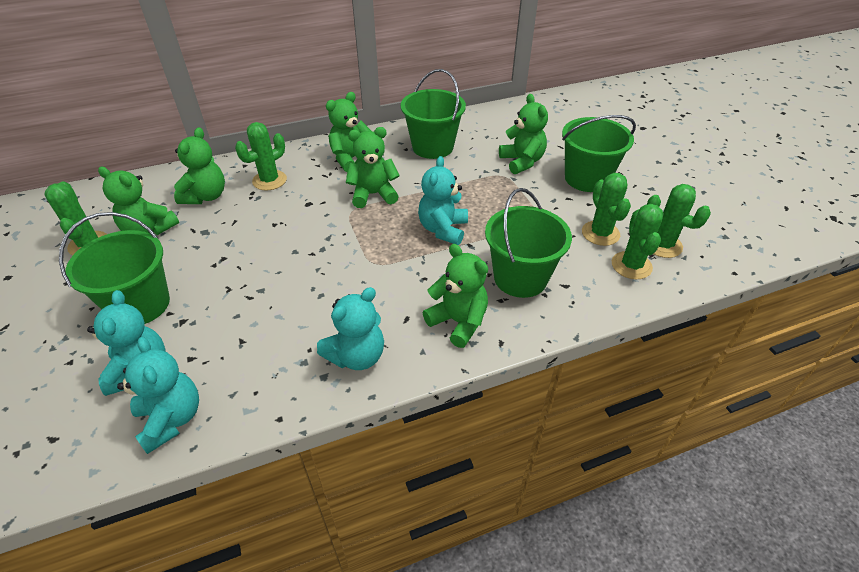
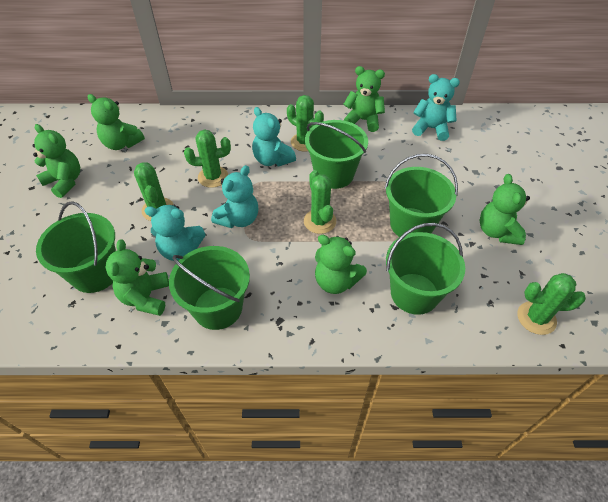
green bucket: 4 -> 5

